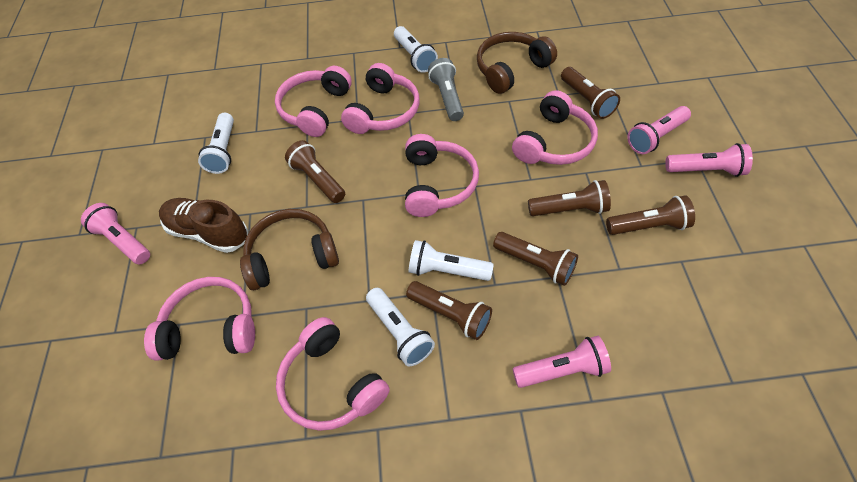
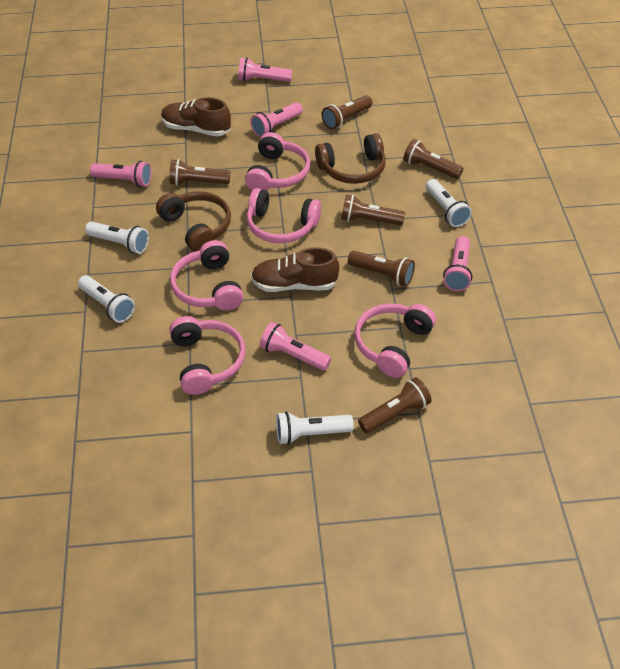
brown shoe: 1 -> 2
grey flashlight: 1 -> 0
pink flashlight: 4 -> 5
pink headphones: 6 -> 5

